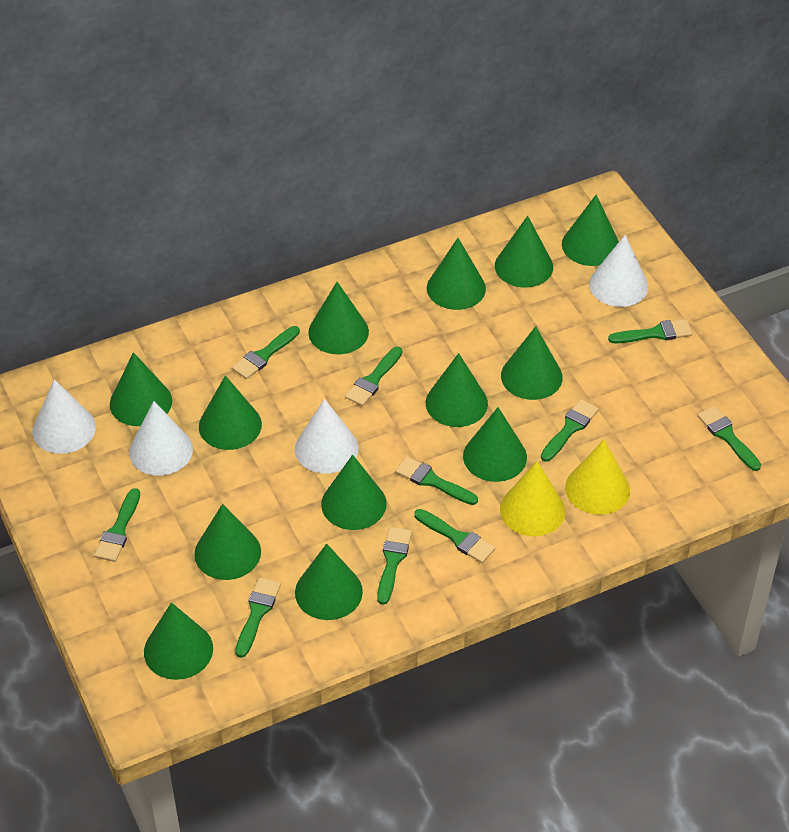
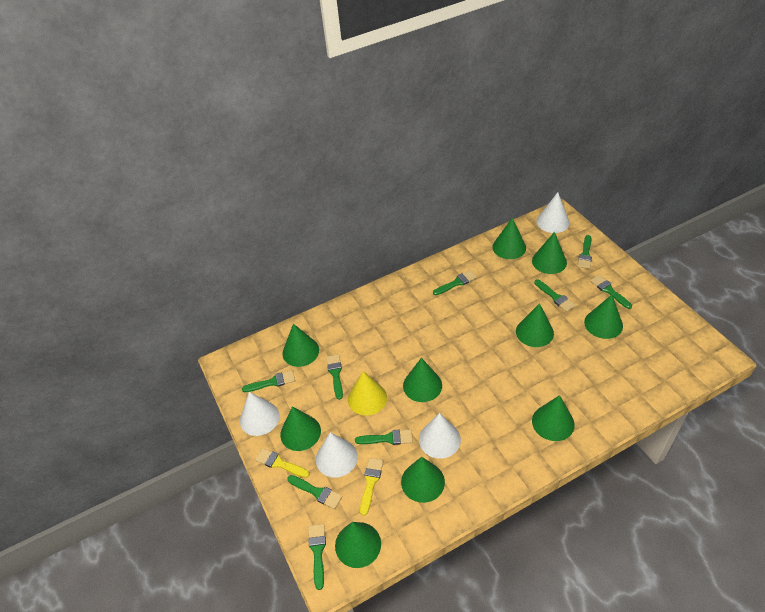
green brush: 10 -> 9
green cone: 13 -> 10
yellow brush: 0 -> 2
yellow cone: 2 -> 1

